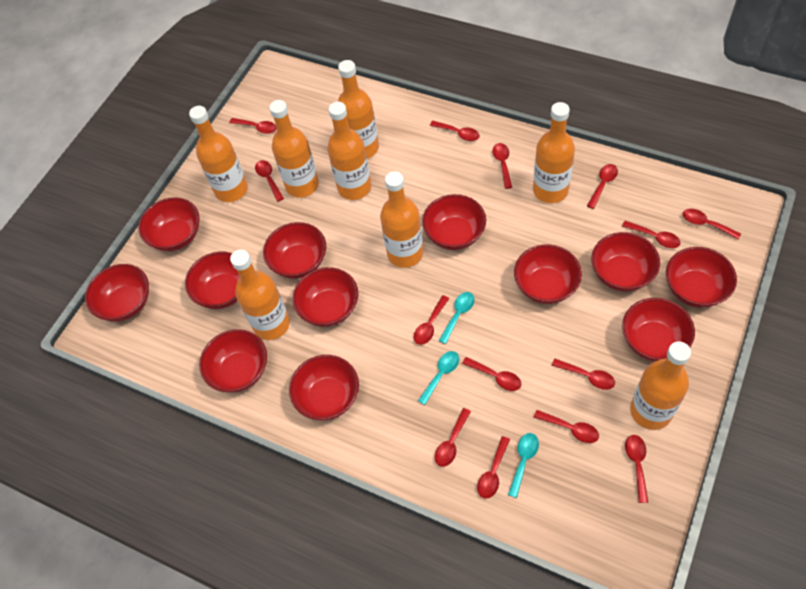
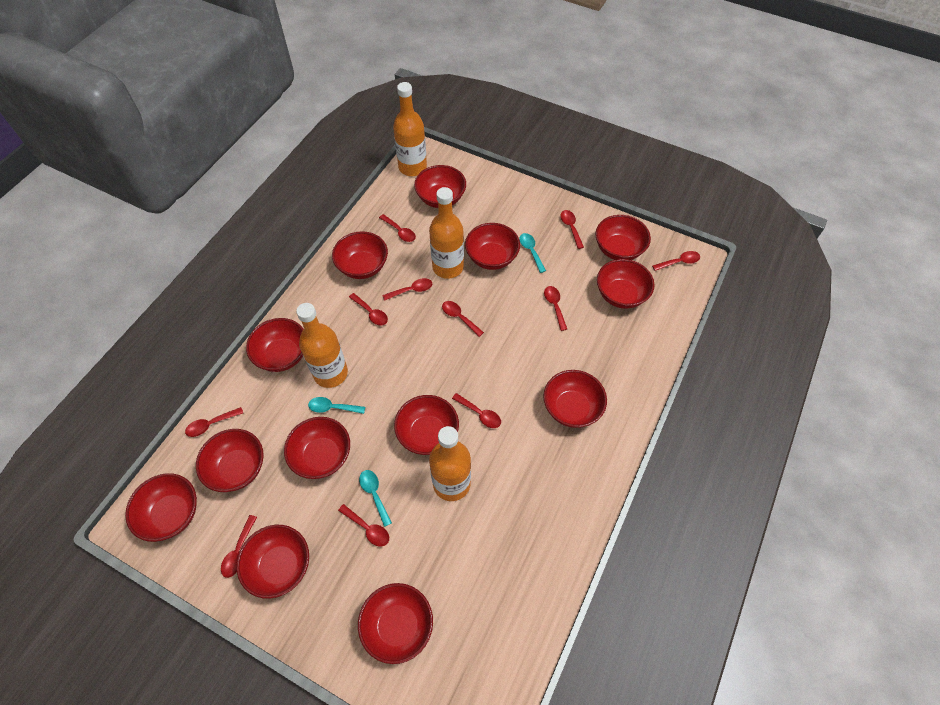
orange bottle: 8 -> 4
red bowl: 12 -> 13
red spoon: 14 -> 11

